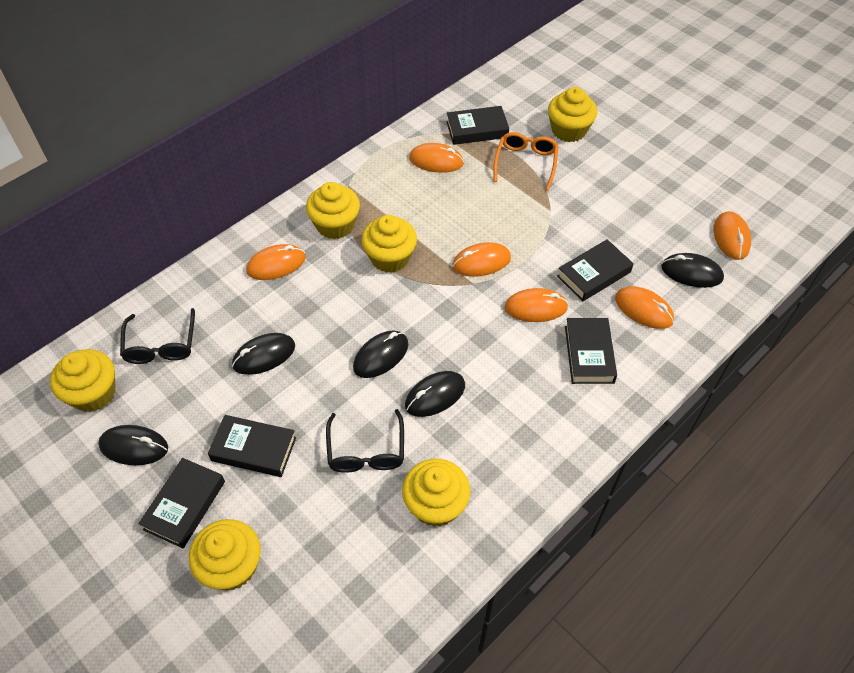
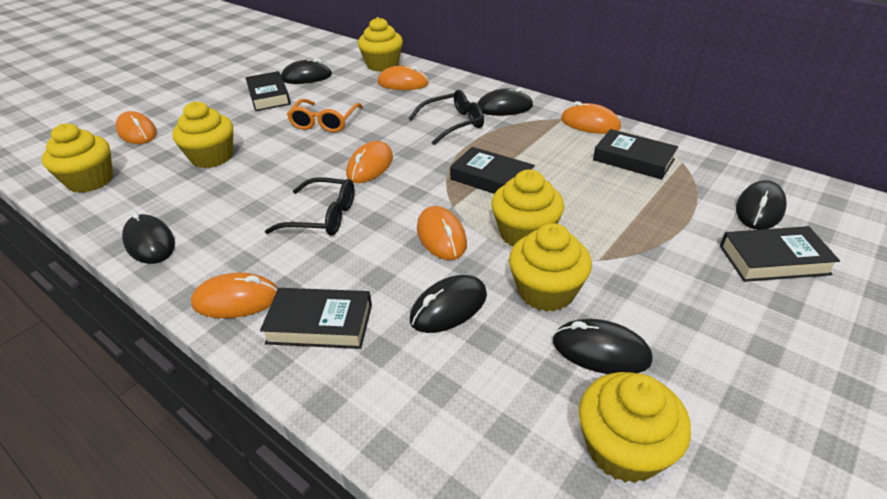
black mouse: 5 -> 6

